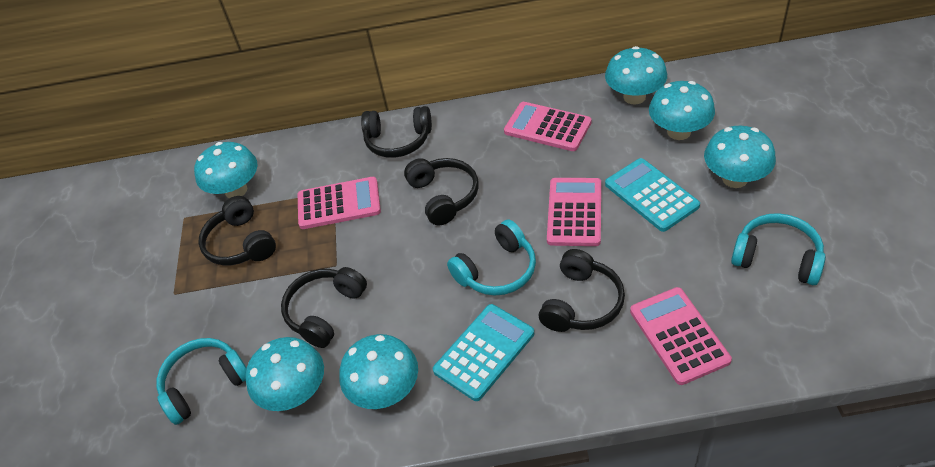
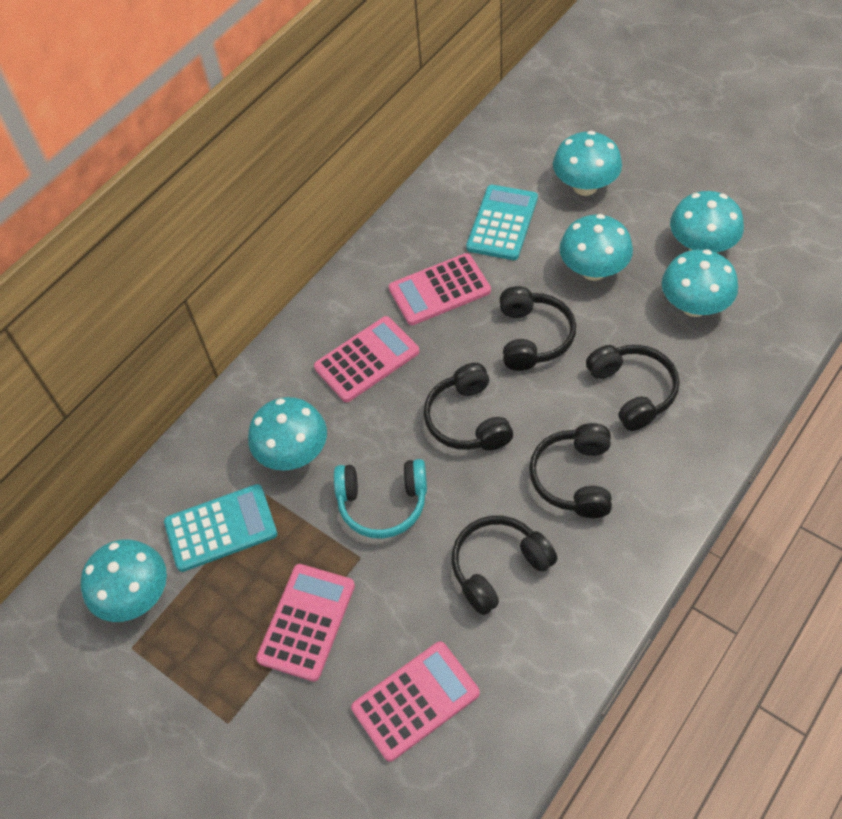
turquoise headphones: 3 -> 1

